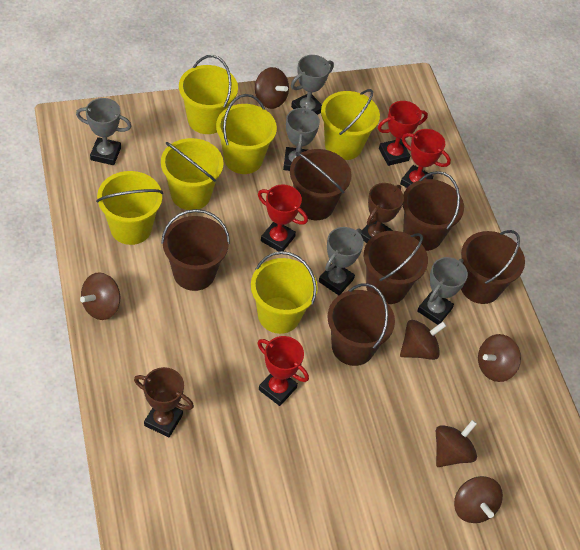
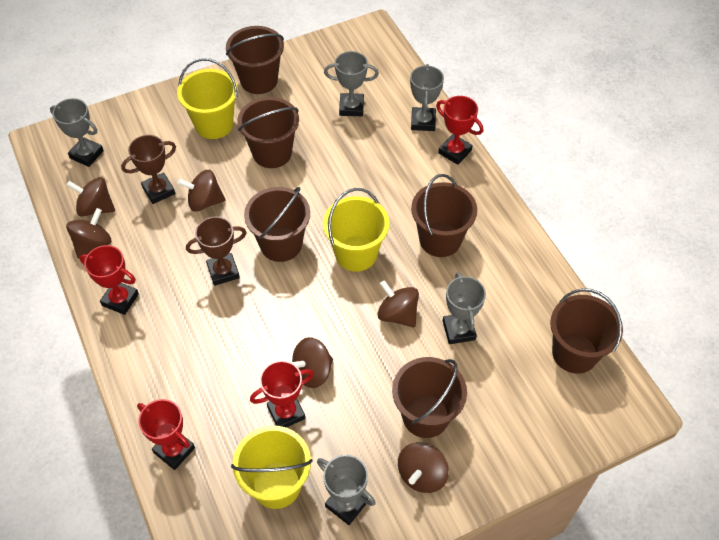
yellow bucket: 6 -> 3

